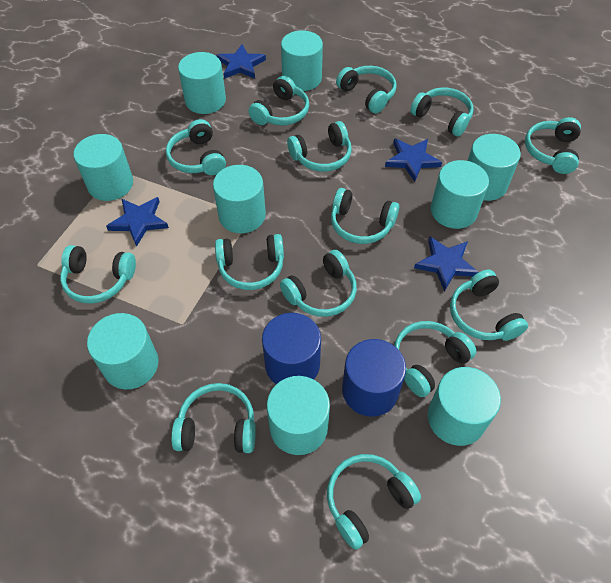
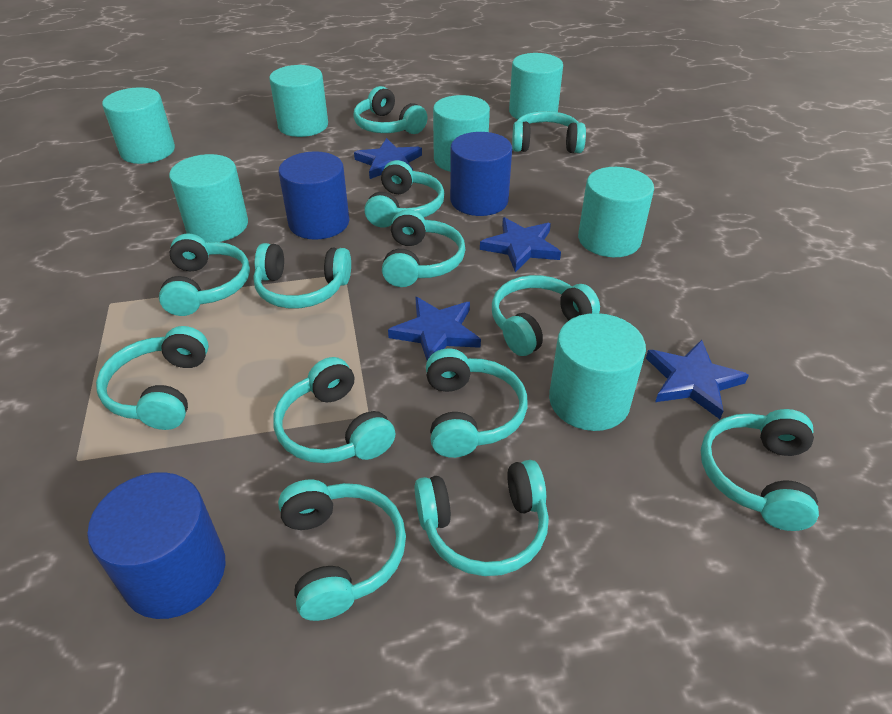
blue cylinder: 2 -> 3
turquoise cylinder: 9 -> 7
turquoise headphones: 14 -> 13

